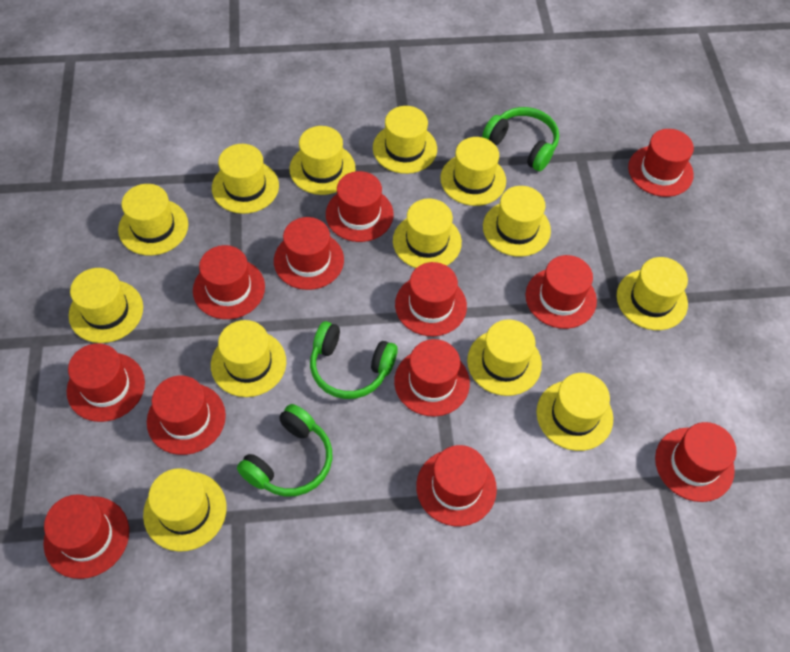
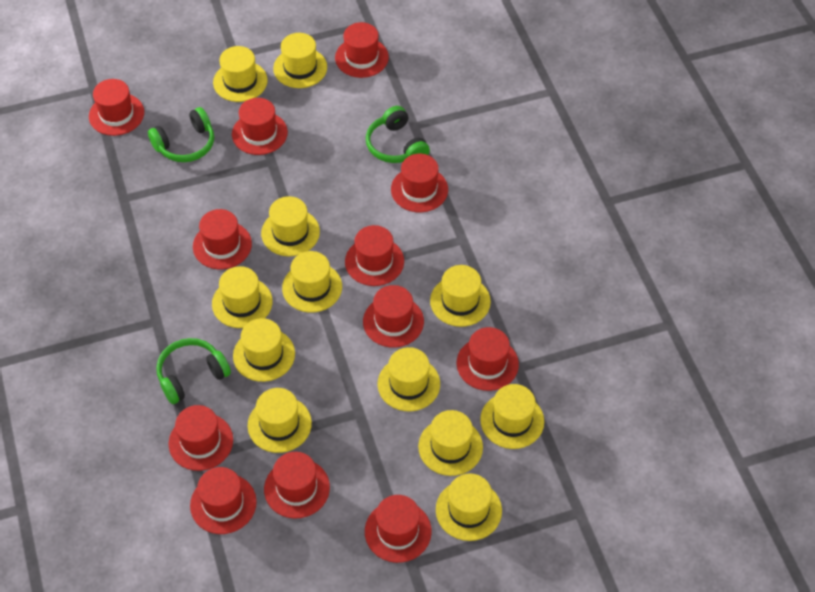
yellow hat: 13 -> 12

